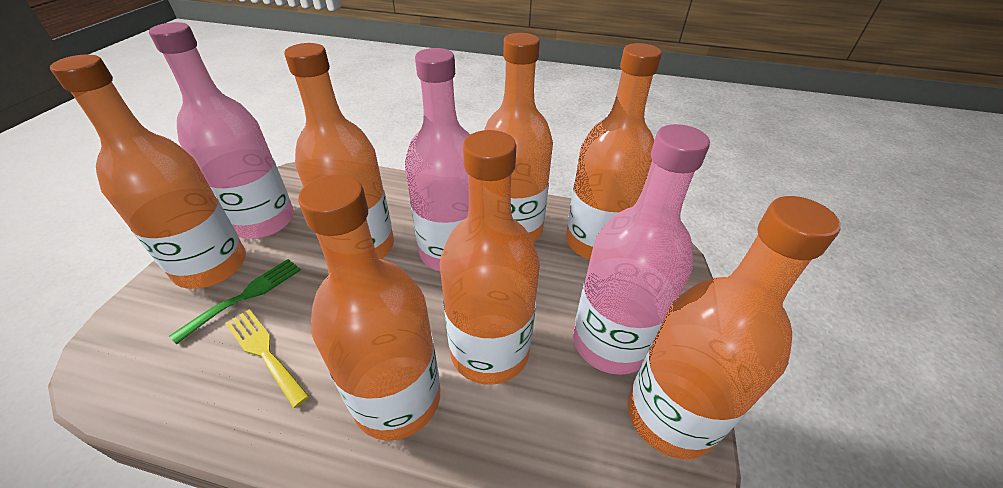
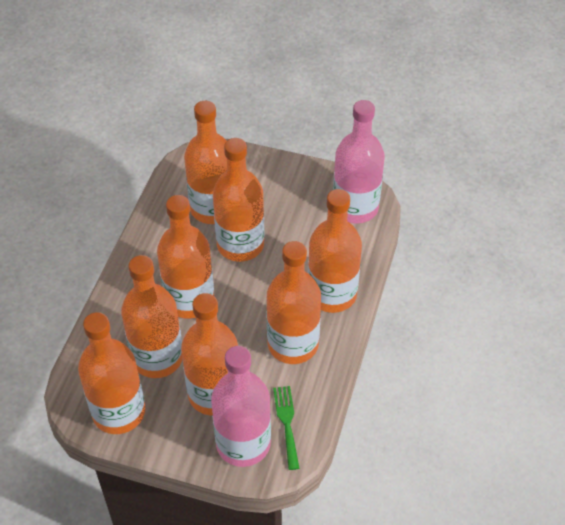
orange bottle: 7 -> 8
pink bottle: 3 -> 2
yellow fork: 1 -> 0

